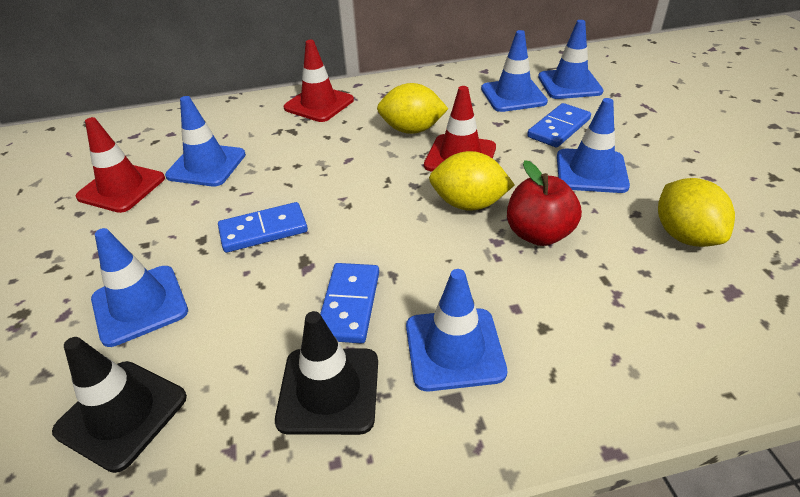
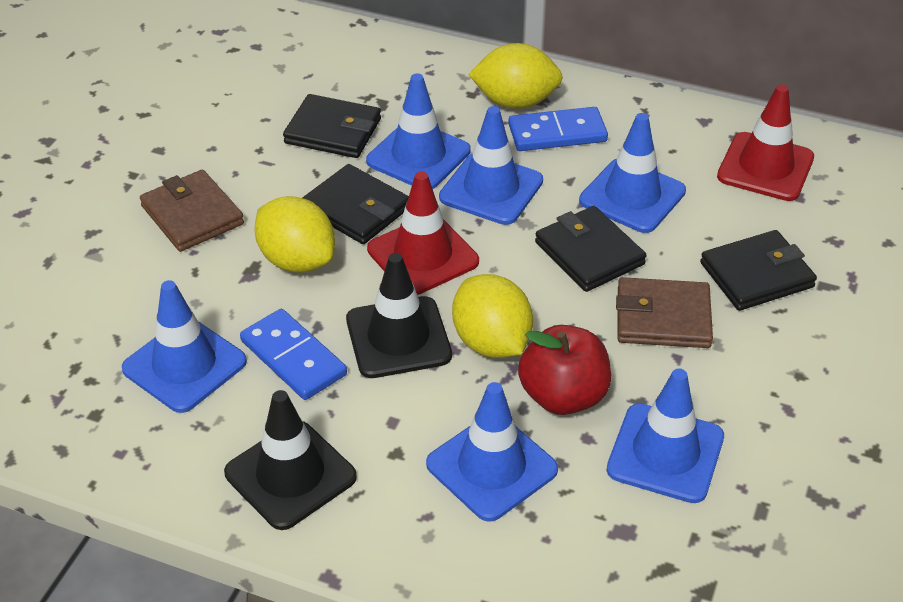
black wallet: 0 -> 4
blue domino: 3 -> 2
brown wallet: 0 -> 2
red traffic cone: 3 -> 2

